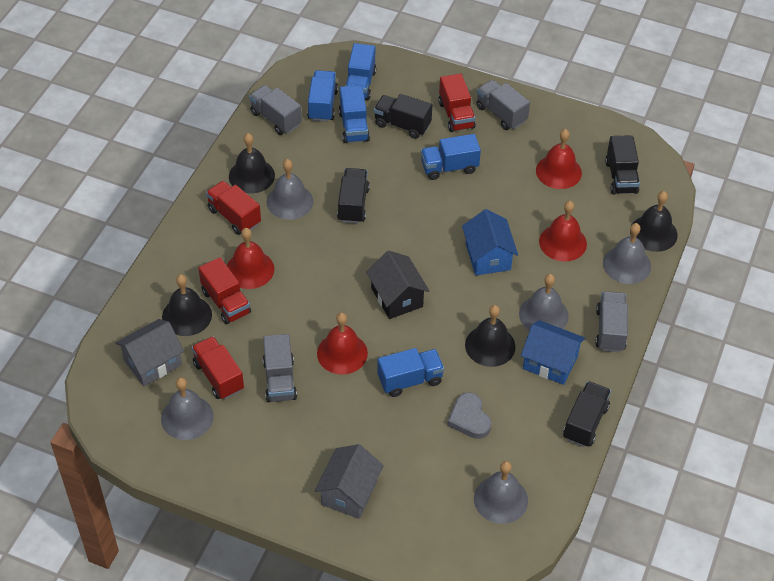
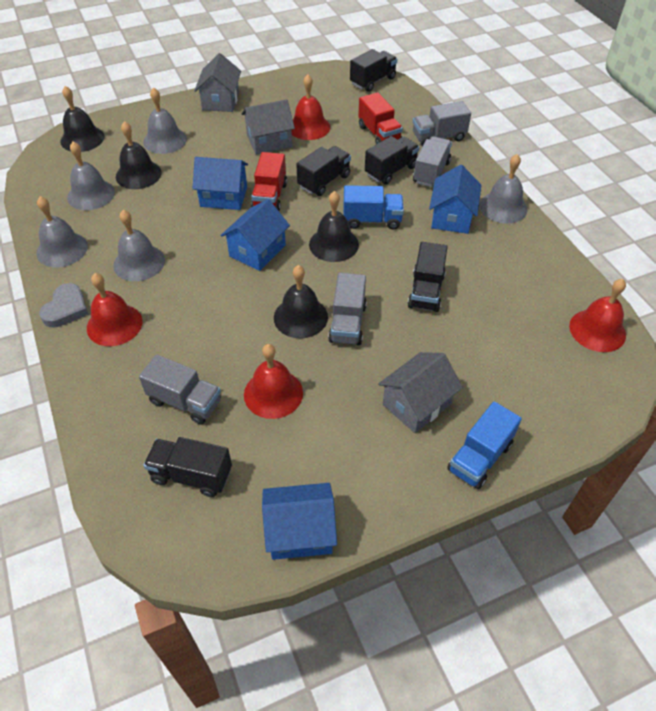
black house: 1 -> 0
black truck: 4 -> 5
blue house: 2 -> 4
blue truck: 5 -> 2
grey house: 2 -> 3
red truck: 4 -> 2

